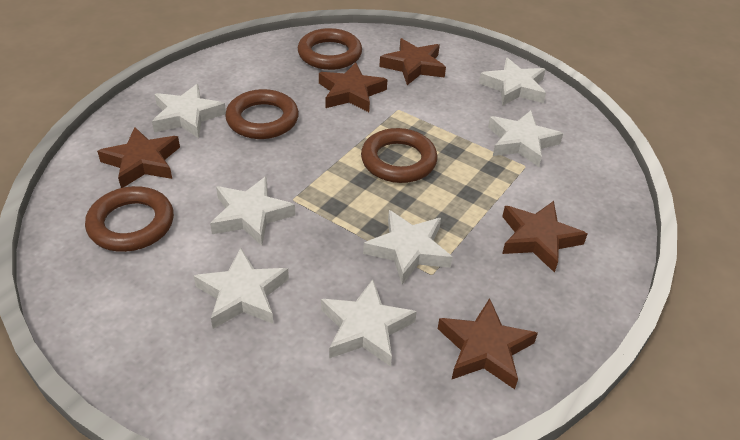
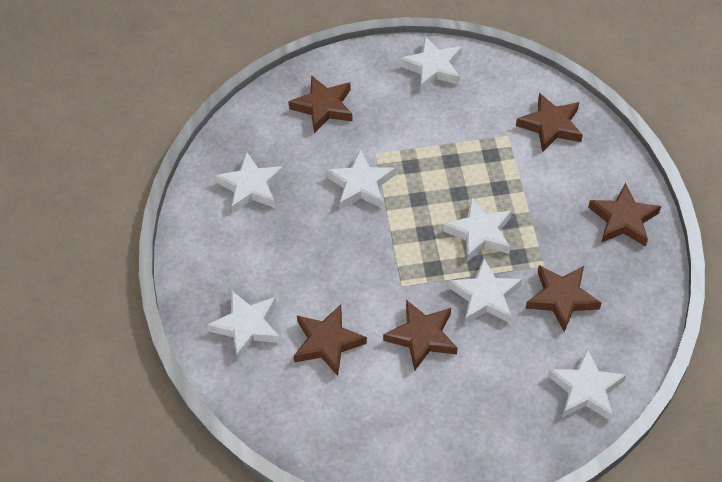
brown ring: 4 -> 0
brown star: 5 -> 6

